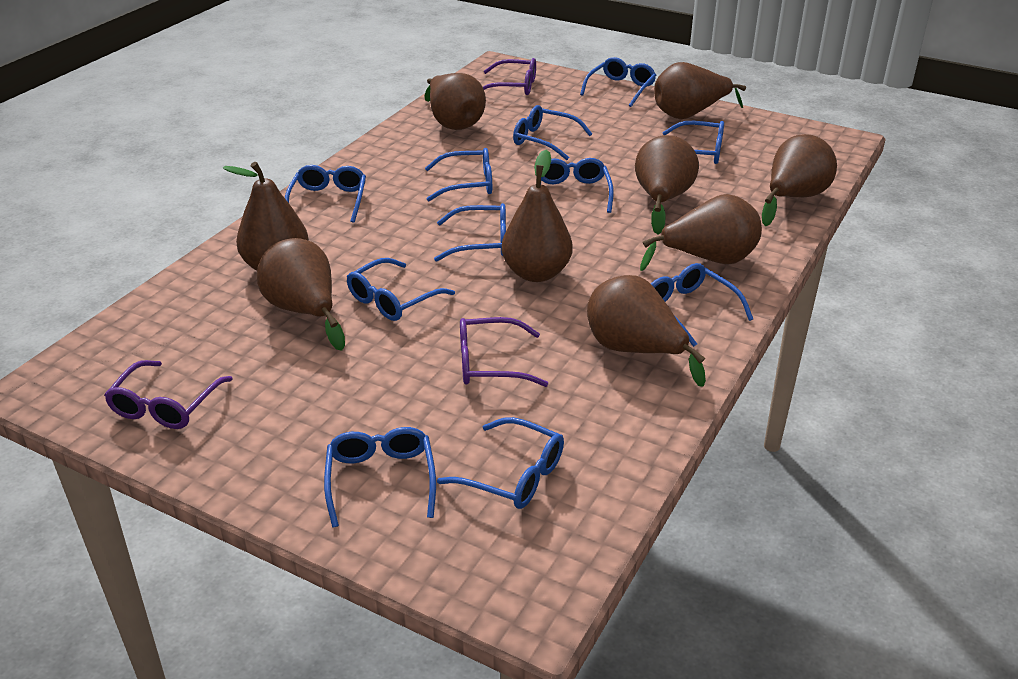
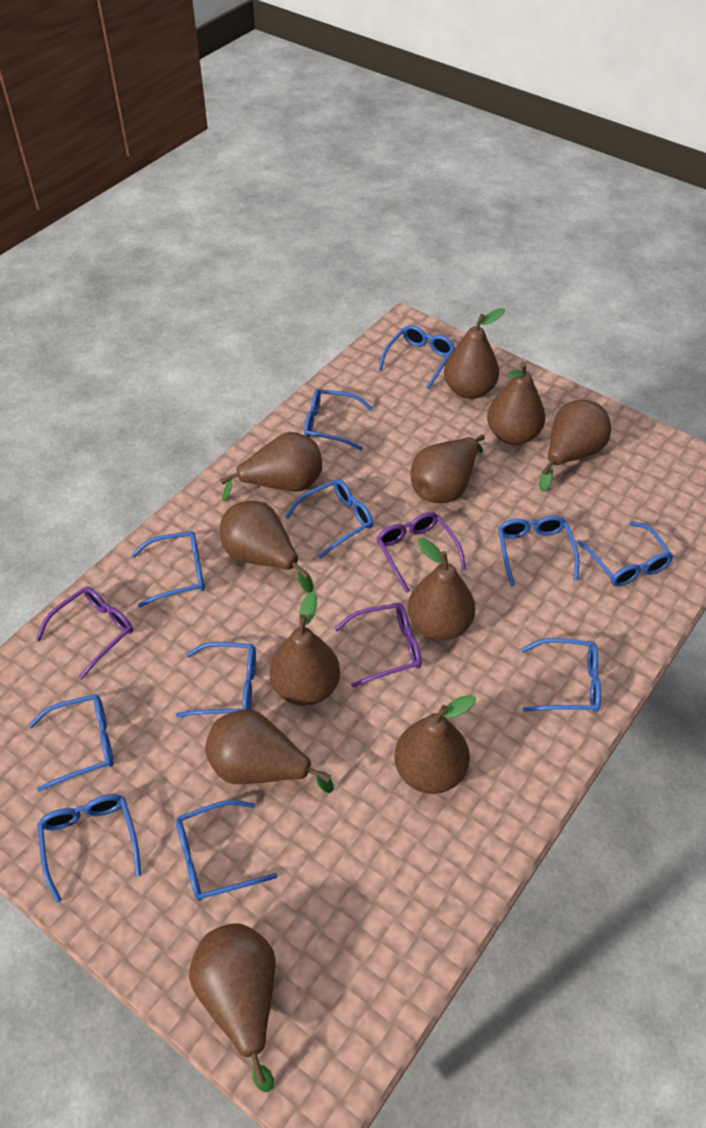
brown pear: 9 -> 11

